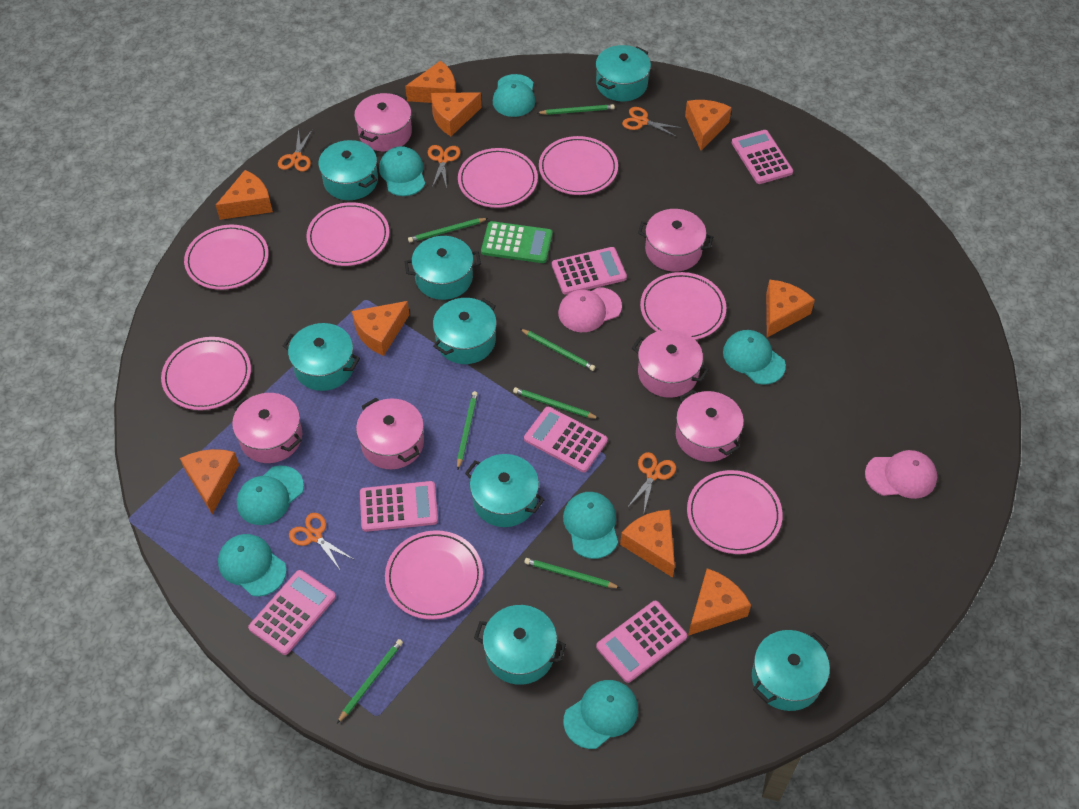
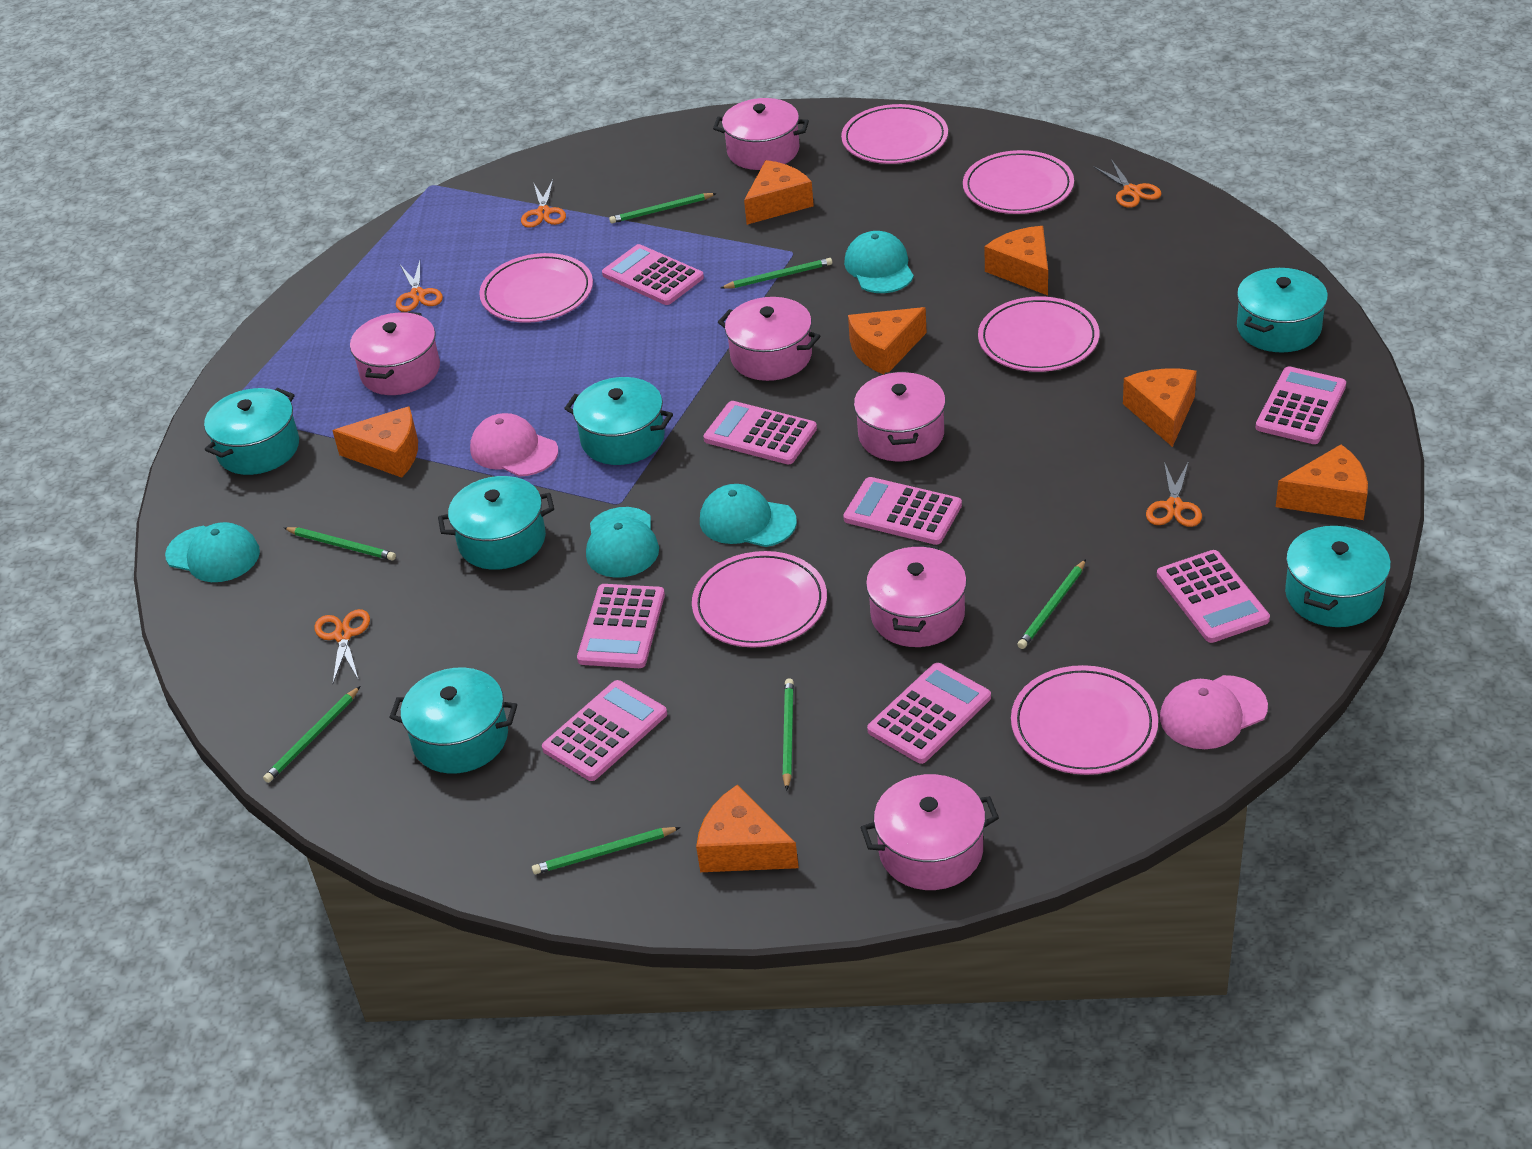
green calculator: 1 -> 0
orange cheese: 9 -> 7
pink calculator: 6 -> 8
pink plate: 8 -> 6
turquoise cap: 7 -> 4
turquoise pot: 8 -> 6

